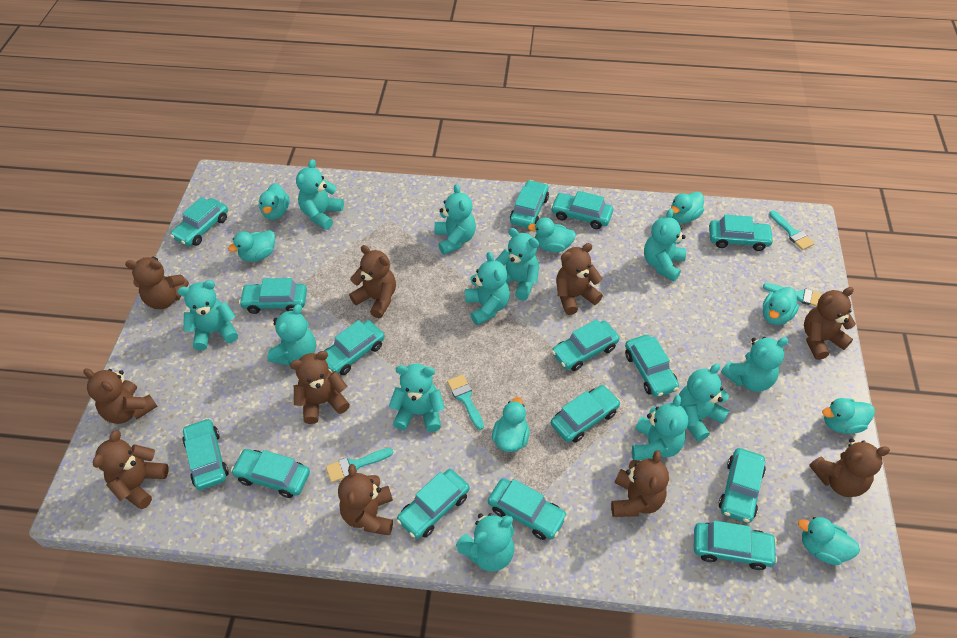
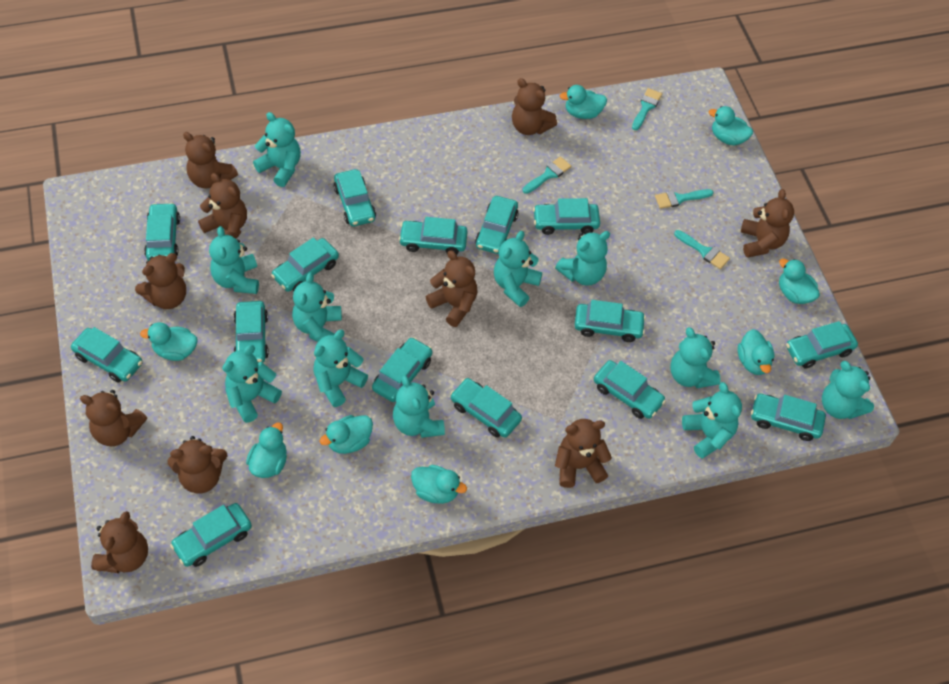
turquoise teddy bear: 12 -> 11

